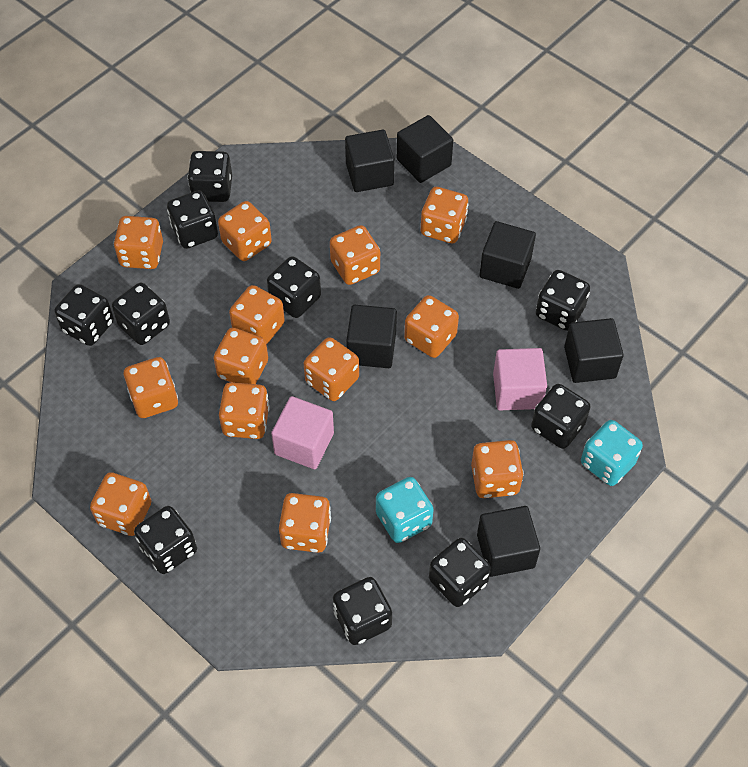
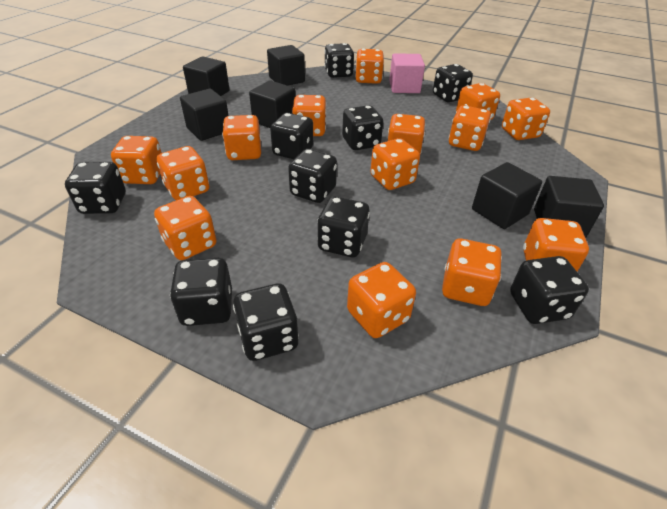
orange dice: 13 -> 14
pink cube: 2 -> 1
turquoise dice: 2 -> 0

